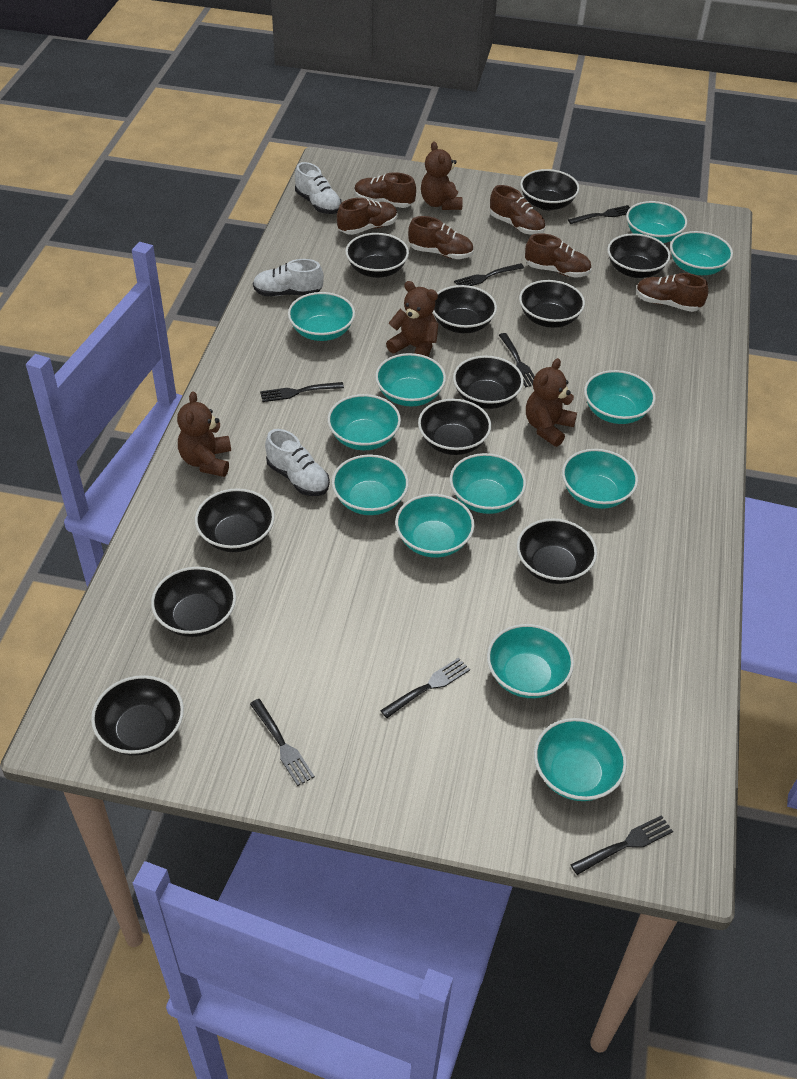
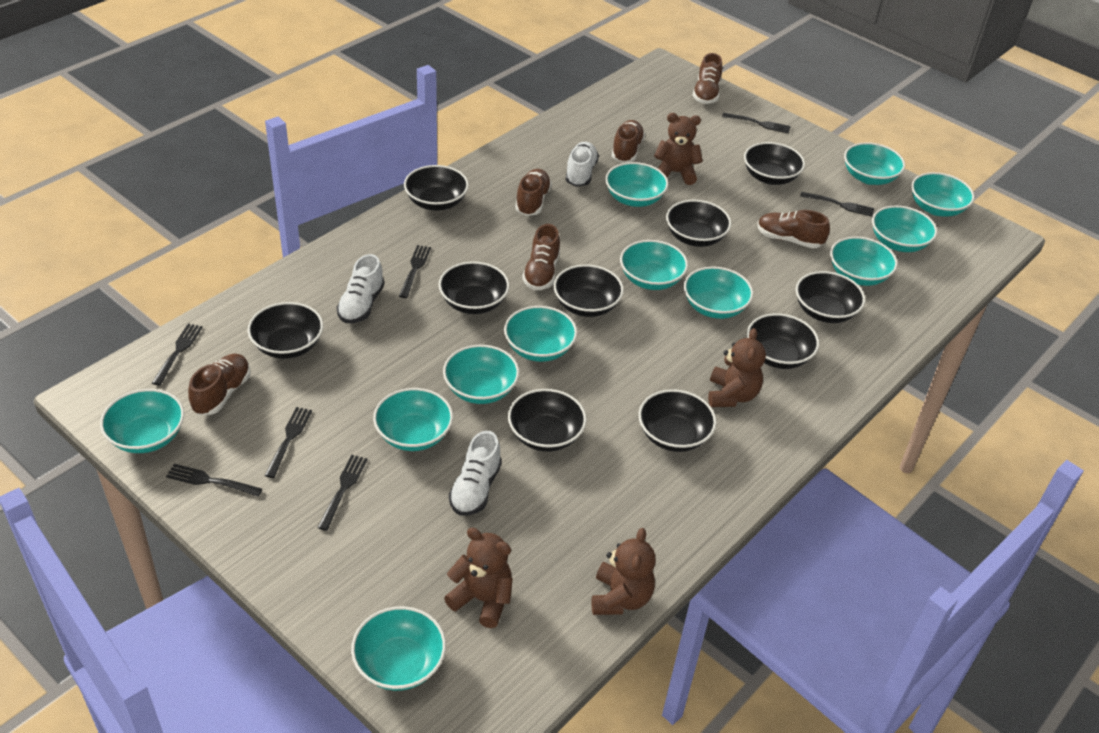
black bowl: 11 -> 10

